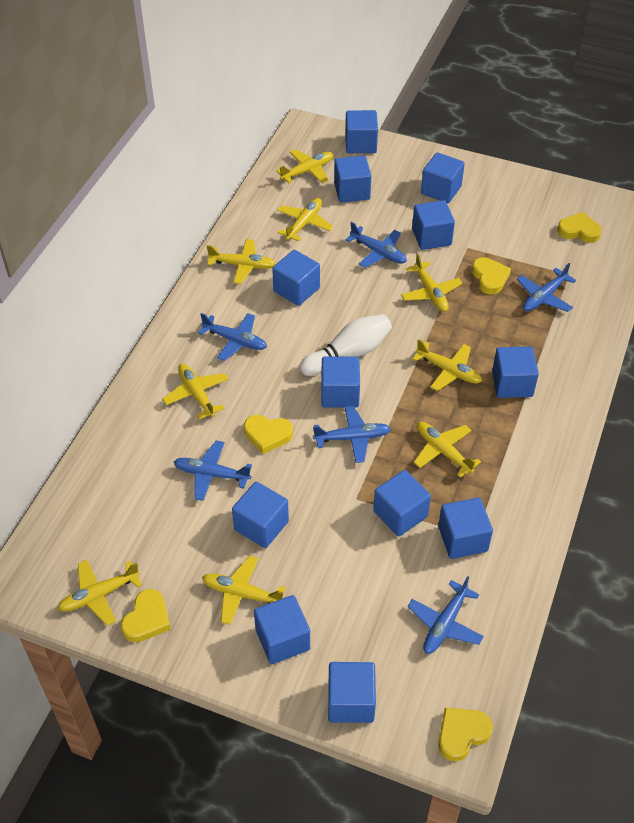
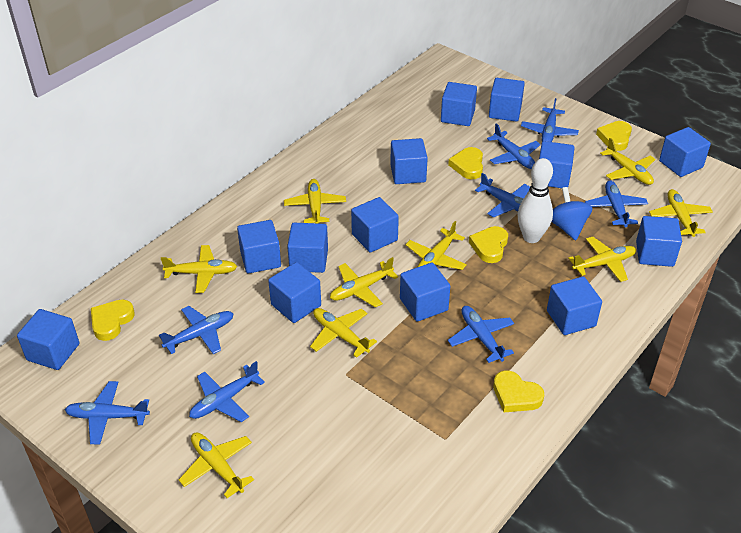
blue cube: 12 -> 13
blue plane: 6 -> 8
blue spinning top: 0 -> 1

